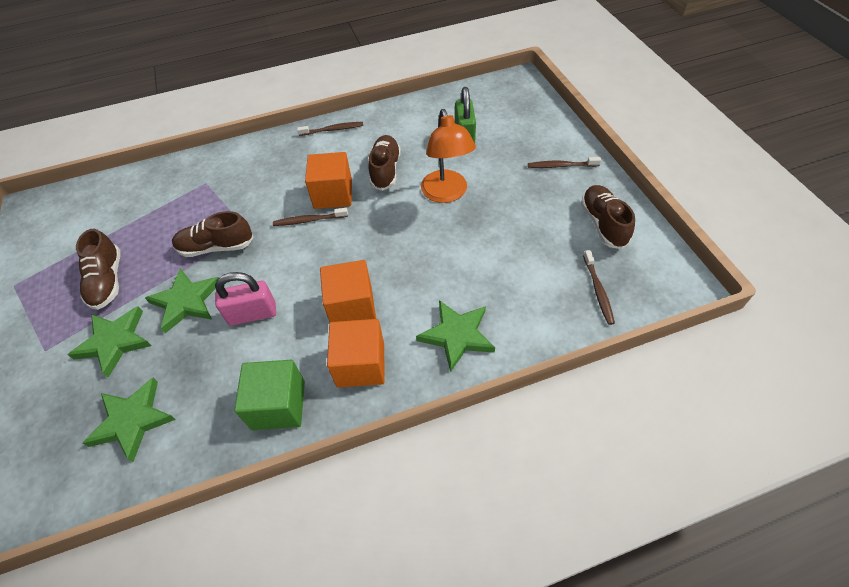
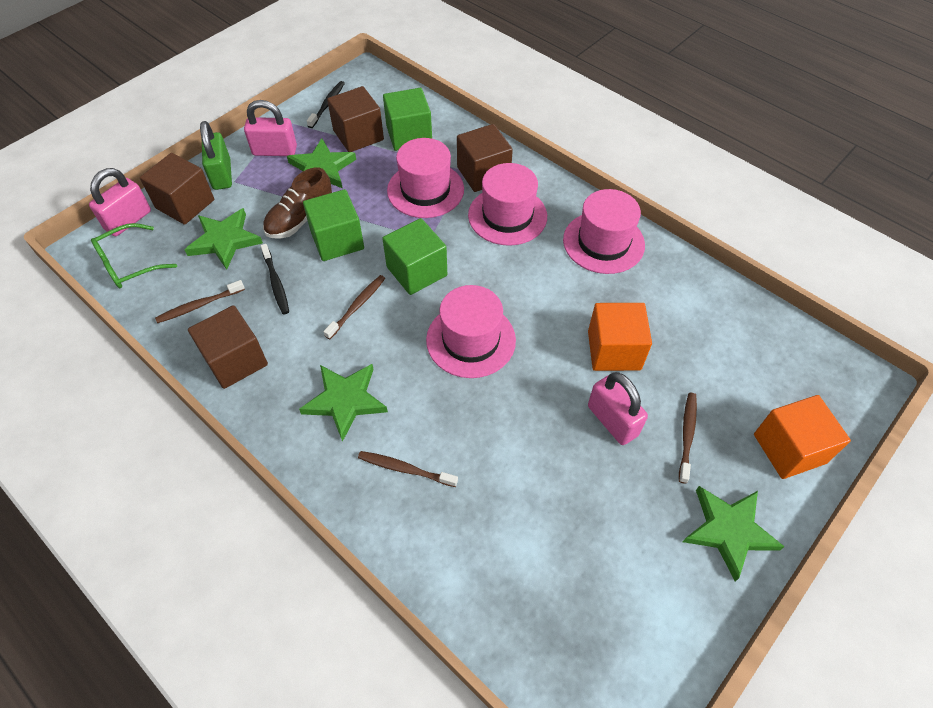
black toothbrush: 0 -> 2
brown cube: 0 -> 4
brown shoe: 4 -> 1
green cube: 1 -> 3
green glasses: 0 -> 1
orange cube: 3 -> 2
orange lamp: 1 -> 0
pink hat: 0 -> 4
pink padlock: 1 -> 3

